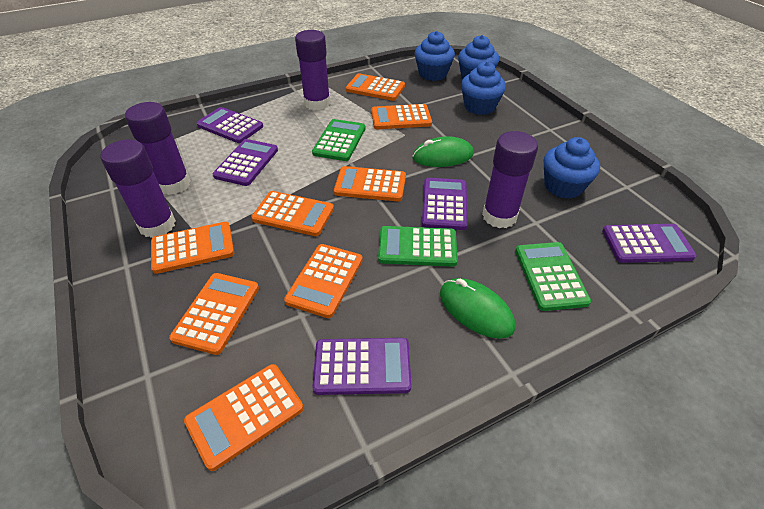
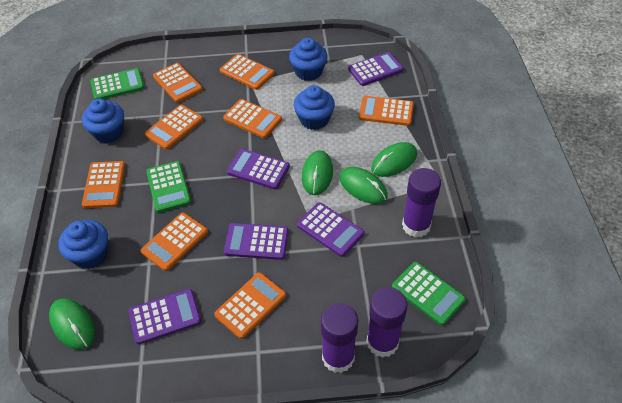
green mouse: 2 -> 4
purple glue stick: 4 -> 3

